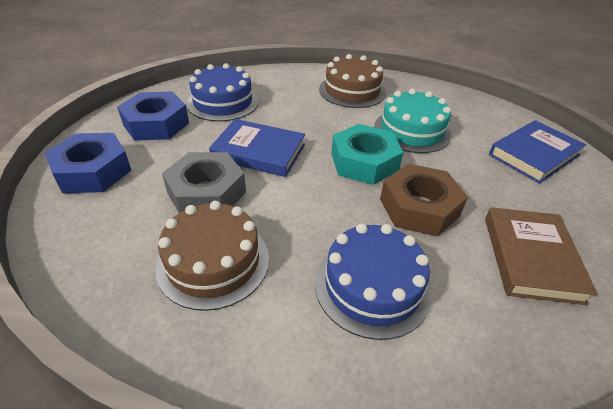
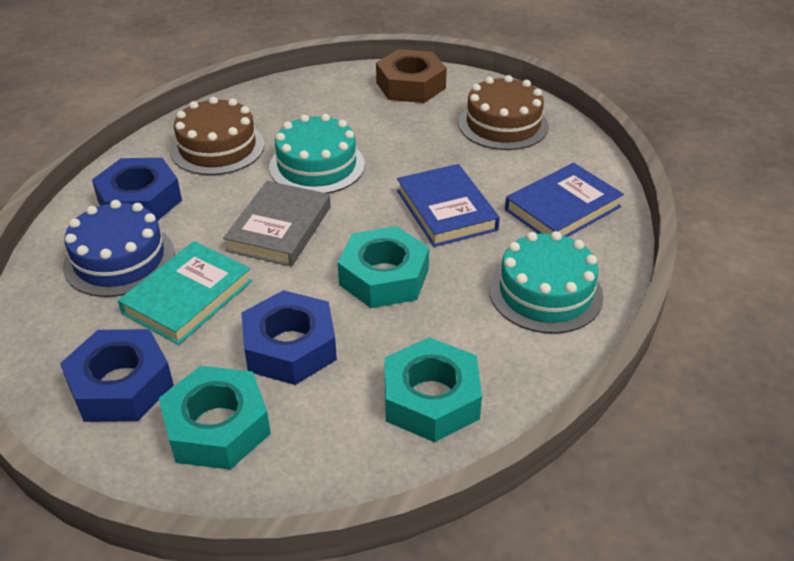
blue cake: 2 -> 1
blue nut: 2 -> 3
brown book: 1 -> 0
grey book: 0 -> 1
grey nut: 1 -> 0
turquoise book: 0 -> 1
turquoise cake: 1 -> 2
turquoise nut: 1 -> 3

